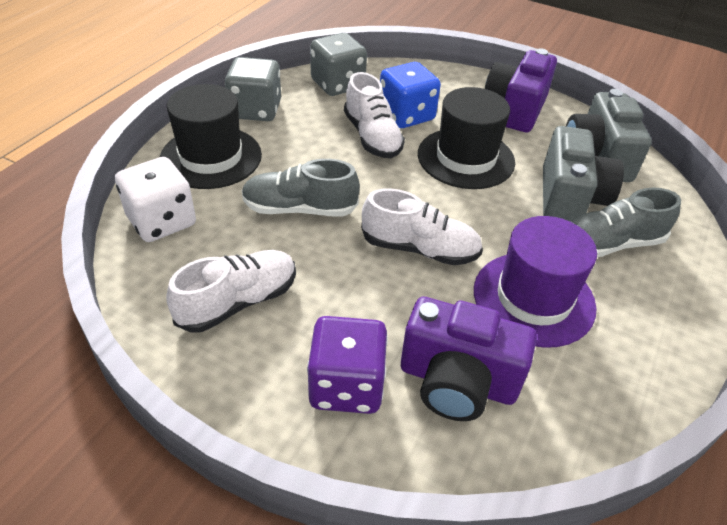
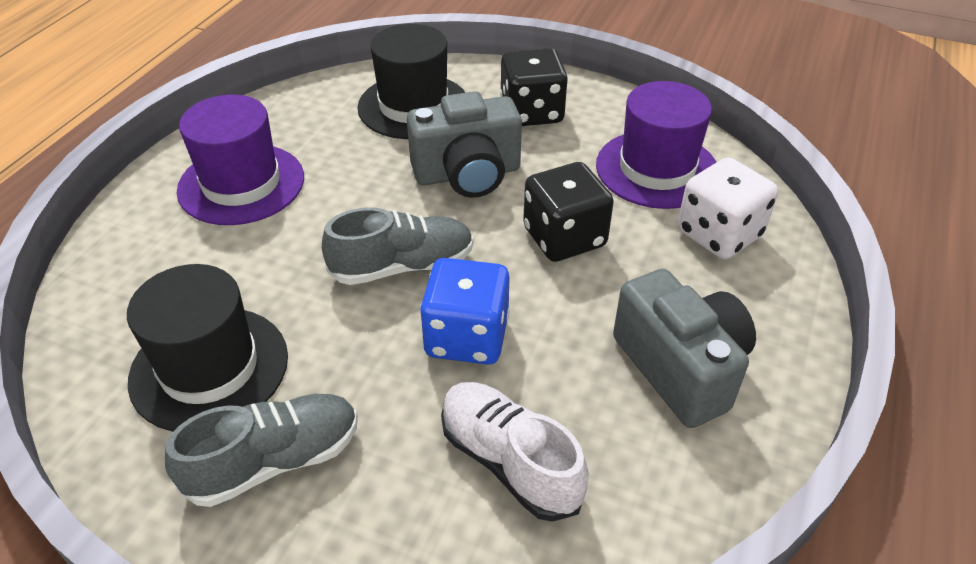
black dice: 0 -> 2
grey dice: 2 -> 0
purple camera: 2 -> 0
purple dice: 1 -> 0
purple hat: 1 -> 2
white shoe: 3 -> 1

